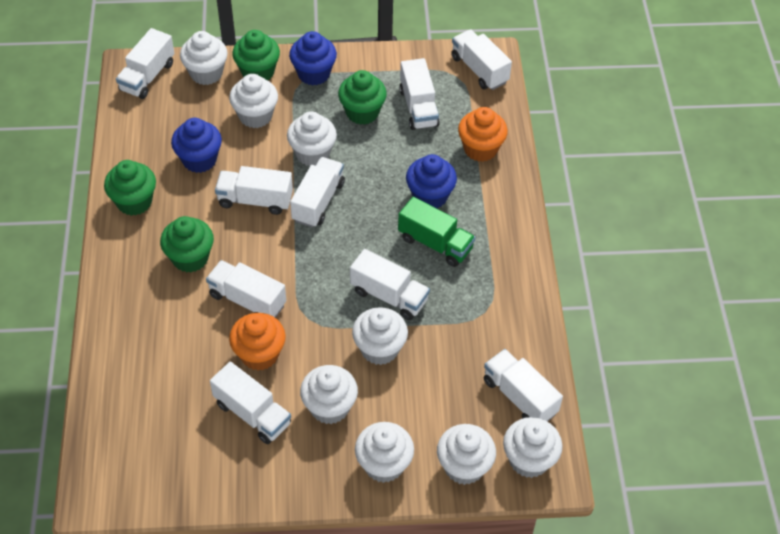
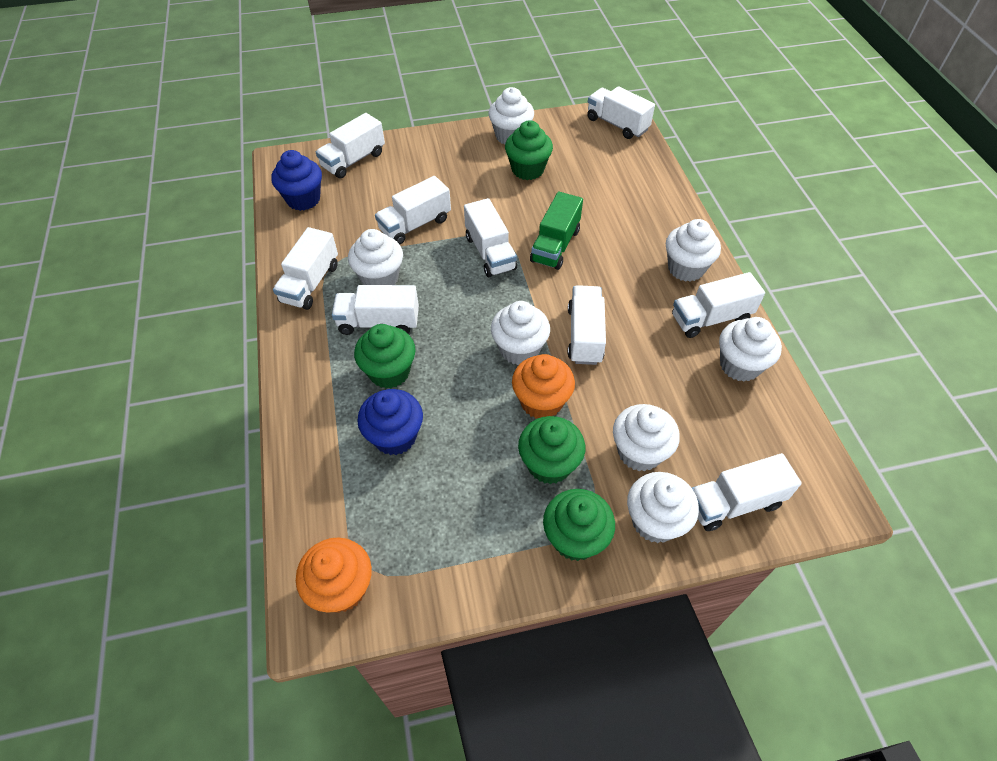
blue cupcake: 3 -> 2
white cupcake: 8 -> 7

